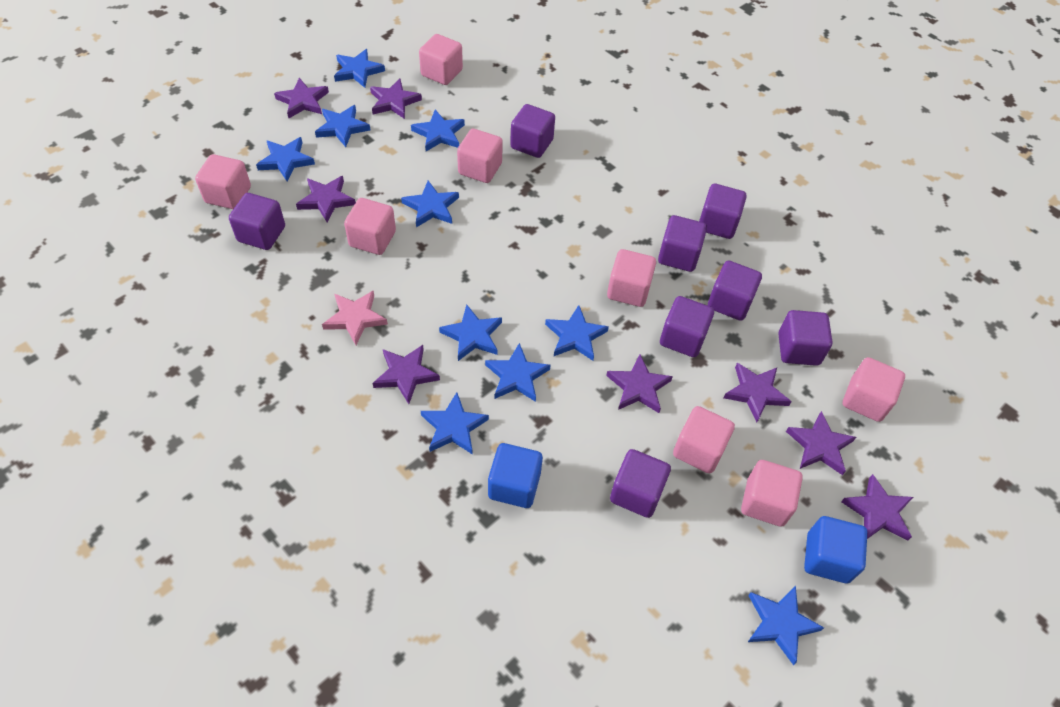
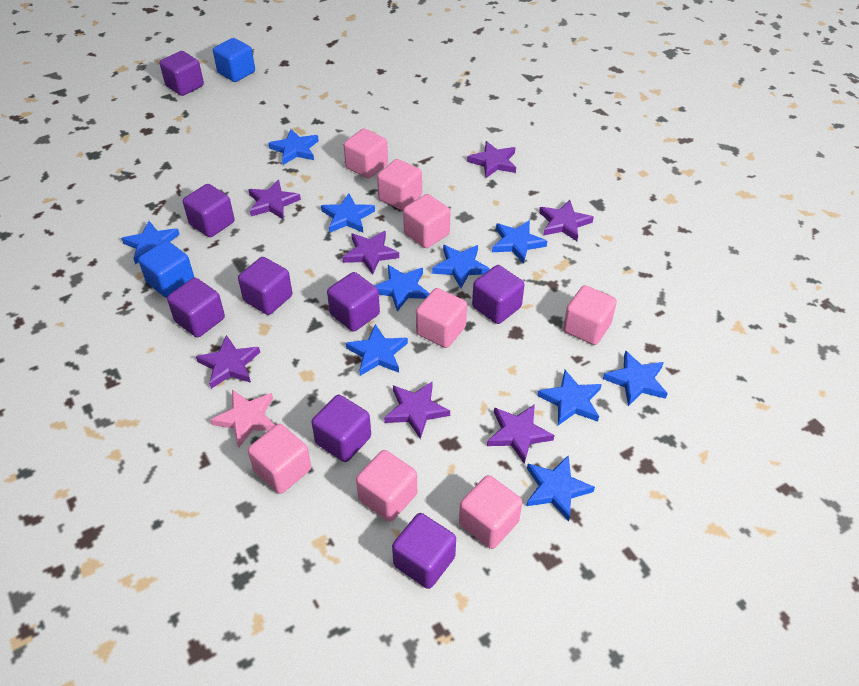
purple star: 8 -> 7

